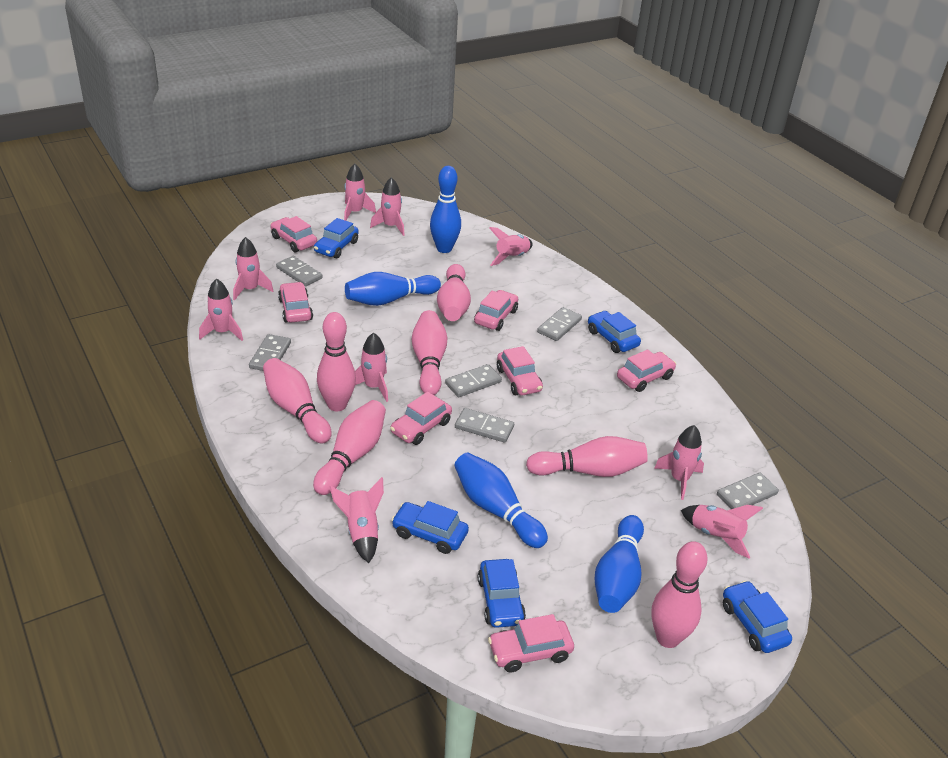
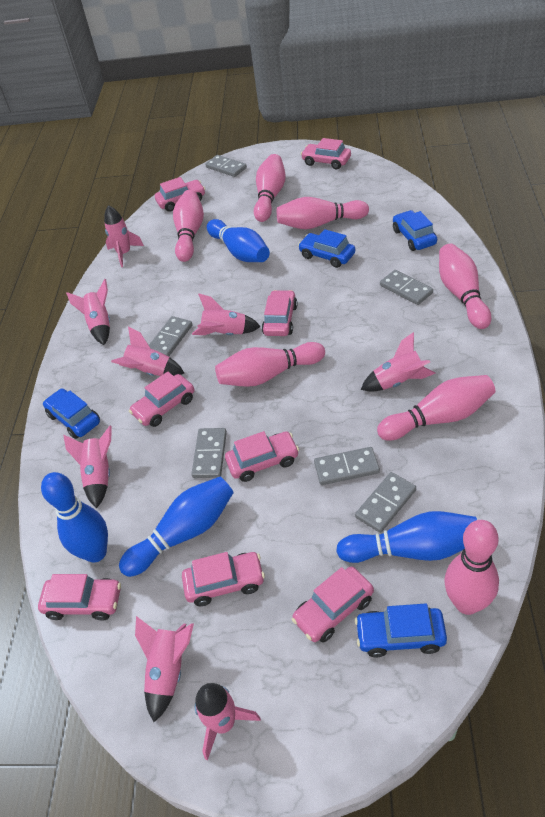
blue car: 5 -> 4
pink car: 7 -> 8
pink rocket: 9 -> 8

